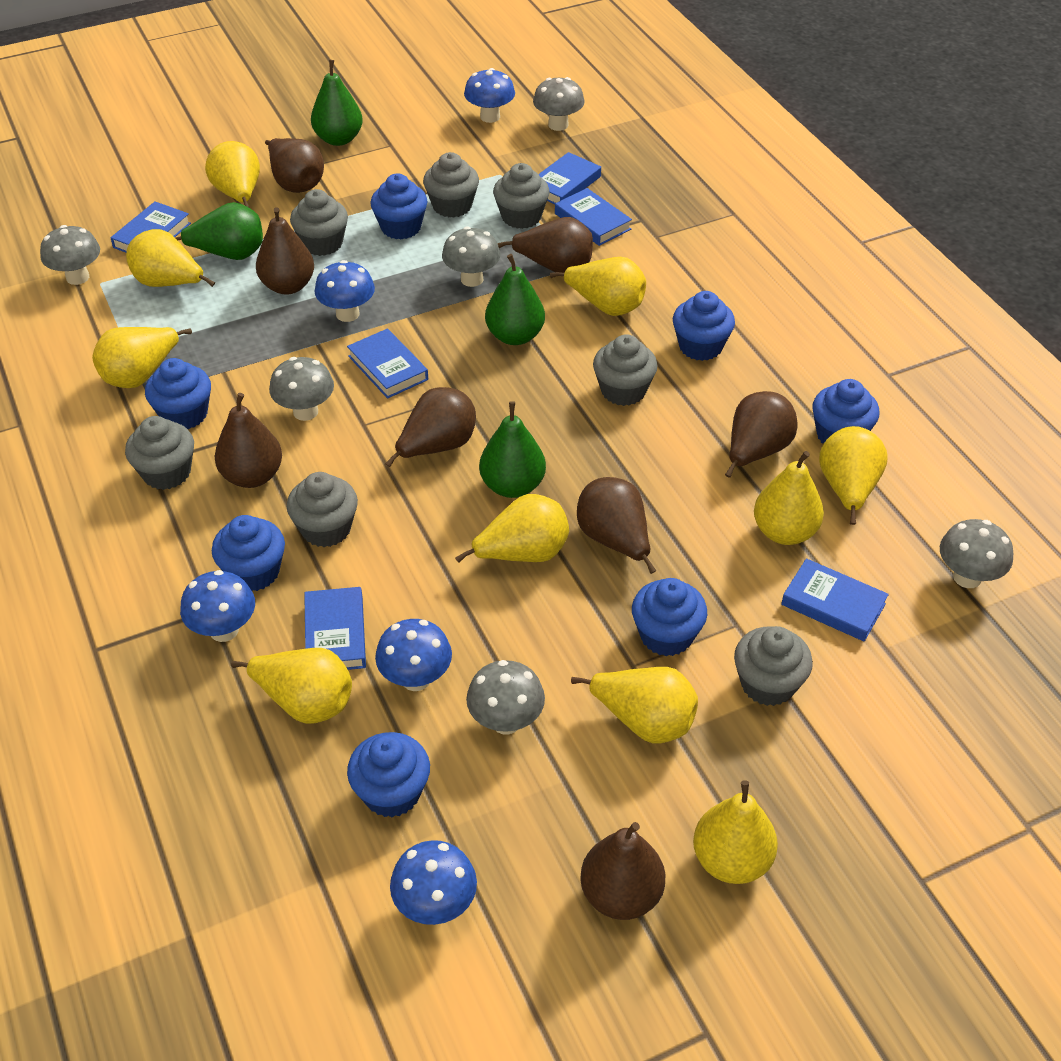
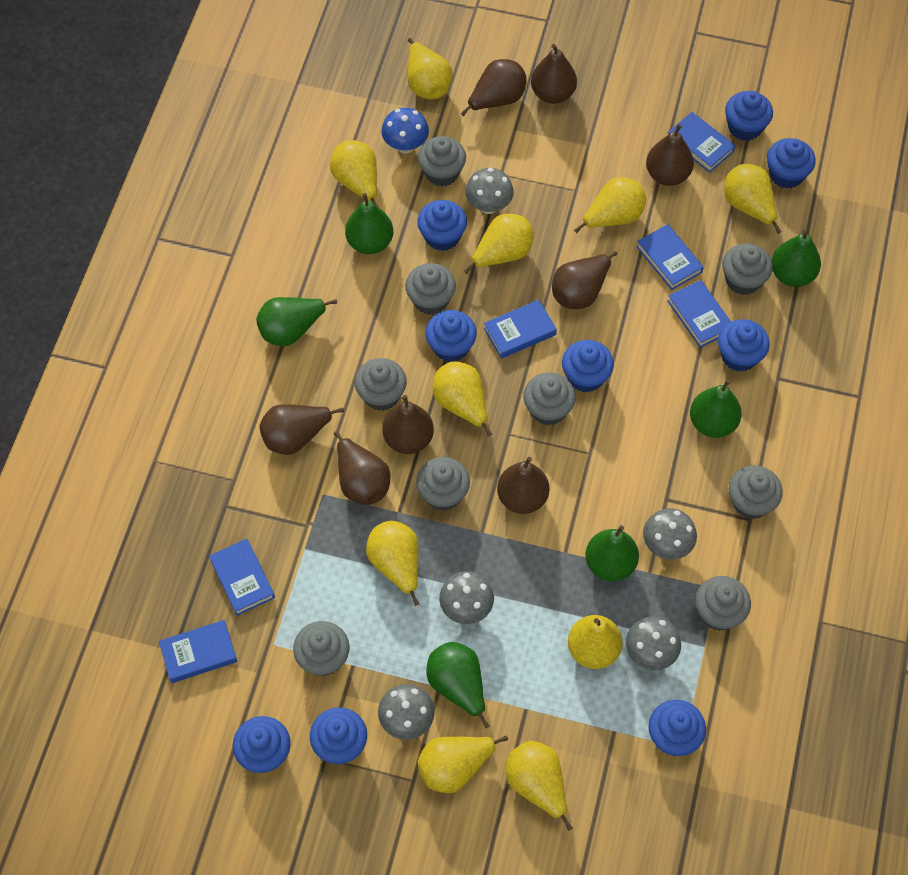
blue cupcake: 7 -> 9
blue mushroom: 5 -> 1
green pear: 4 -> 6
grey cupcake: 7 -> 9
grey mushroom: 6 -> 5

